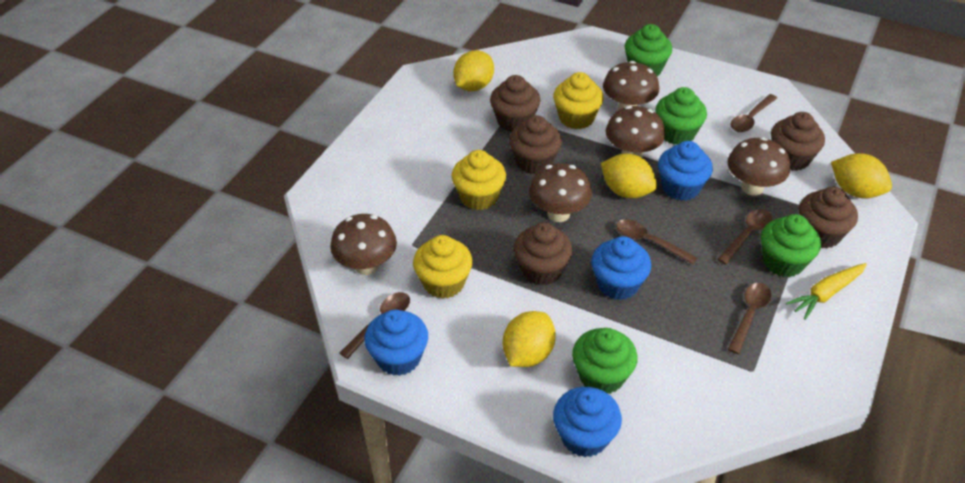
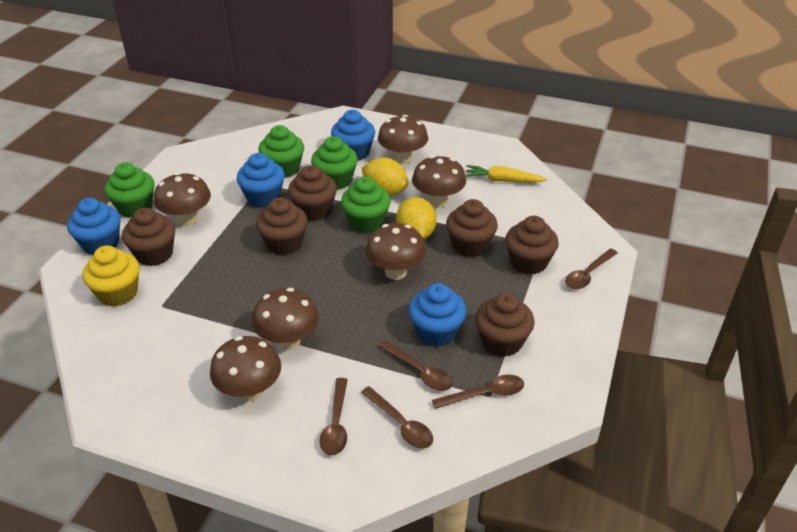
brown cupcake: 5 -> 6
brown mushroom: 5 -> 6
yellow cupcake: 3 -> 1
yellow lemon: 4 -> 2

